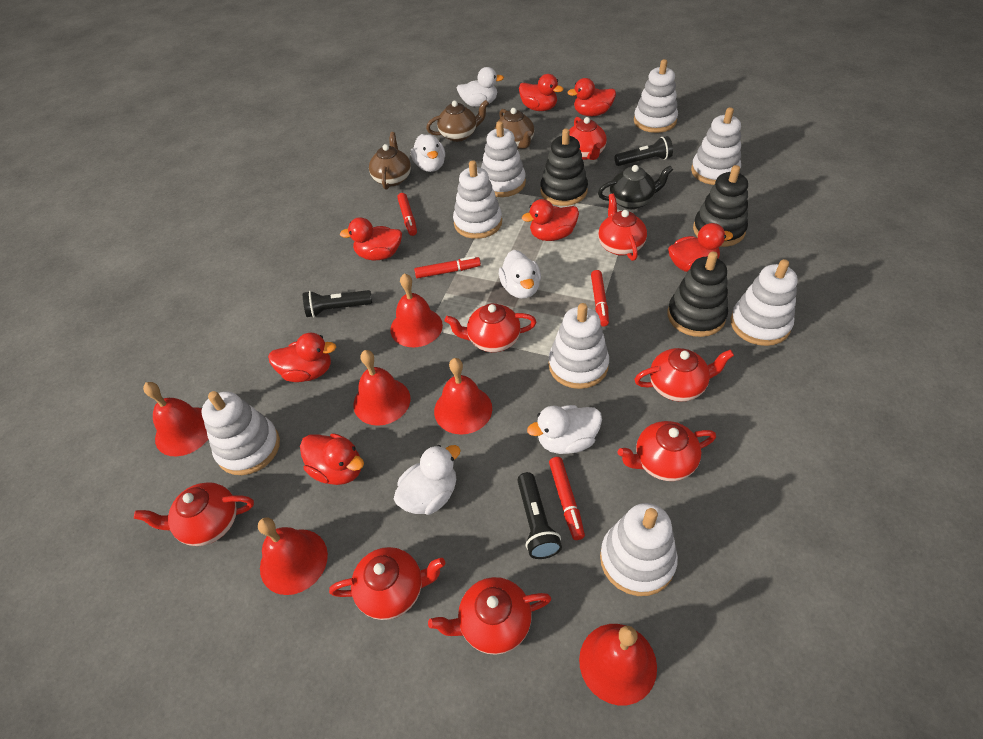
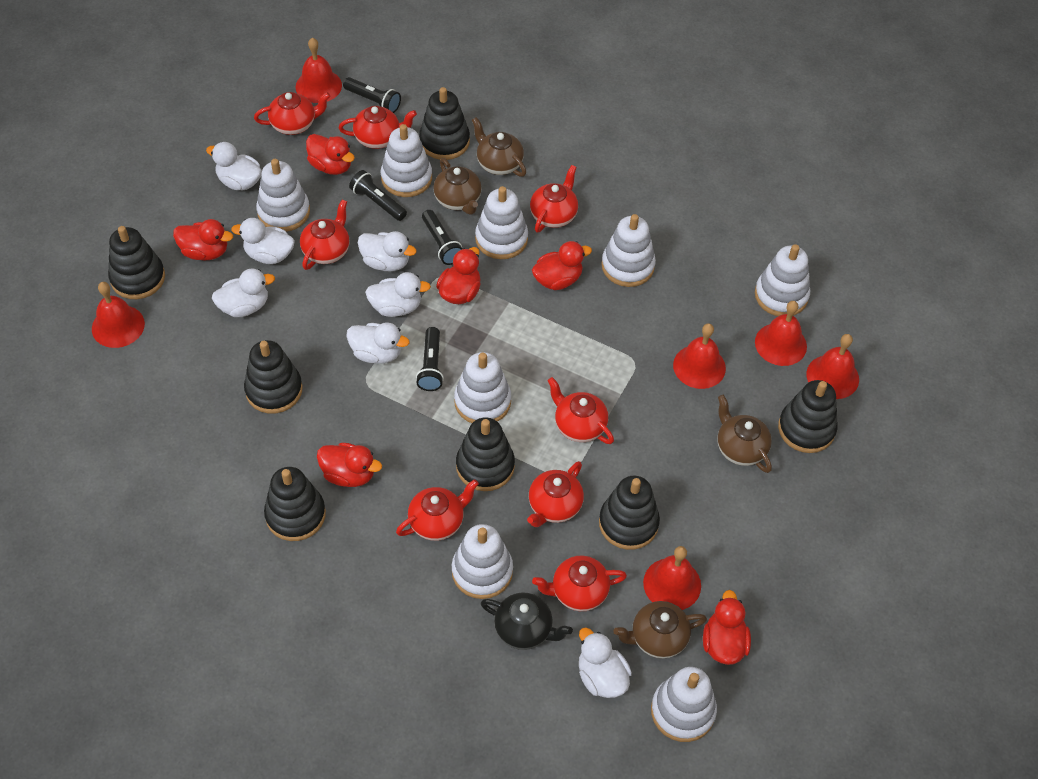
black flashlight: 3 -> 4
black stacking toy: 3 -> 7
brown teapot: 3 -> 4
red duck: 7 -> 6
red marker: 4 -> 0
white duck: 5 -> 7

